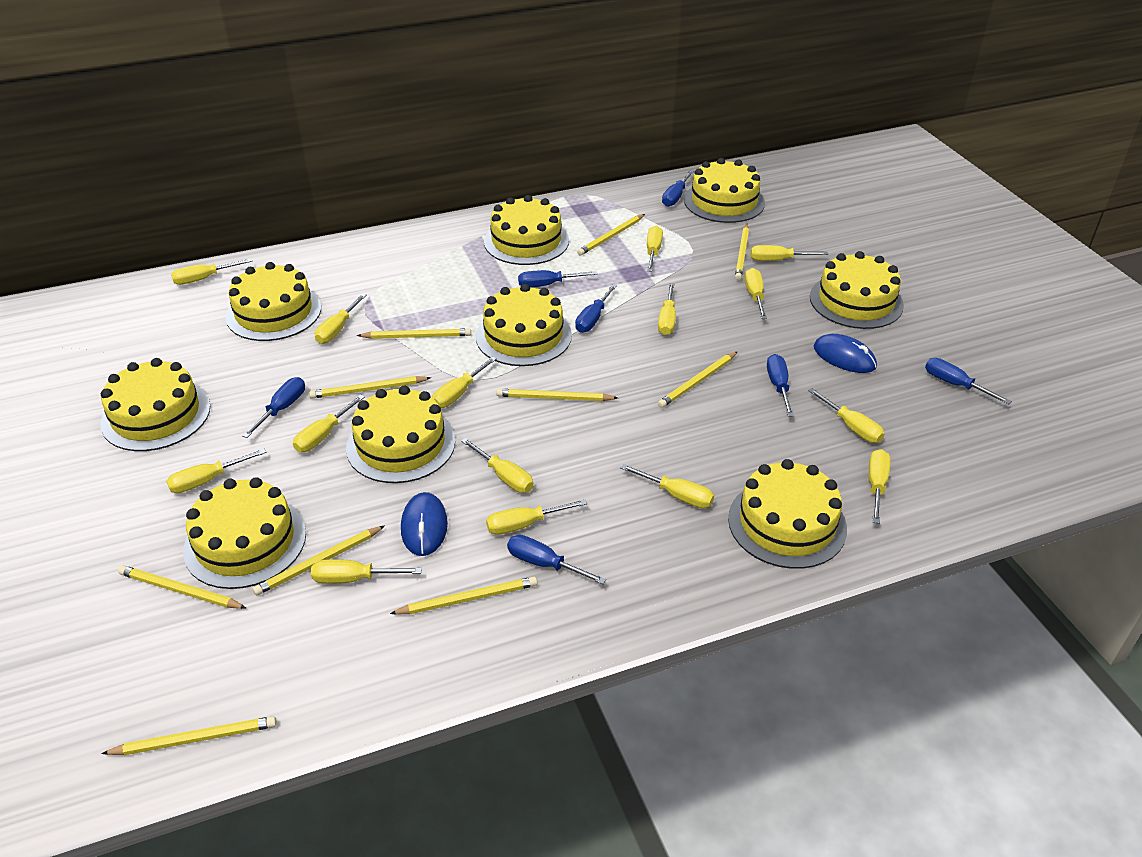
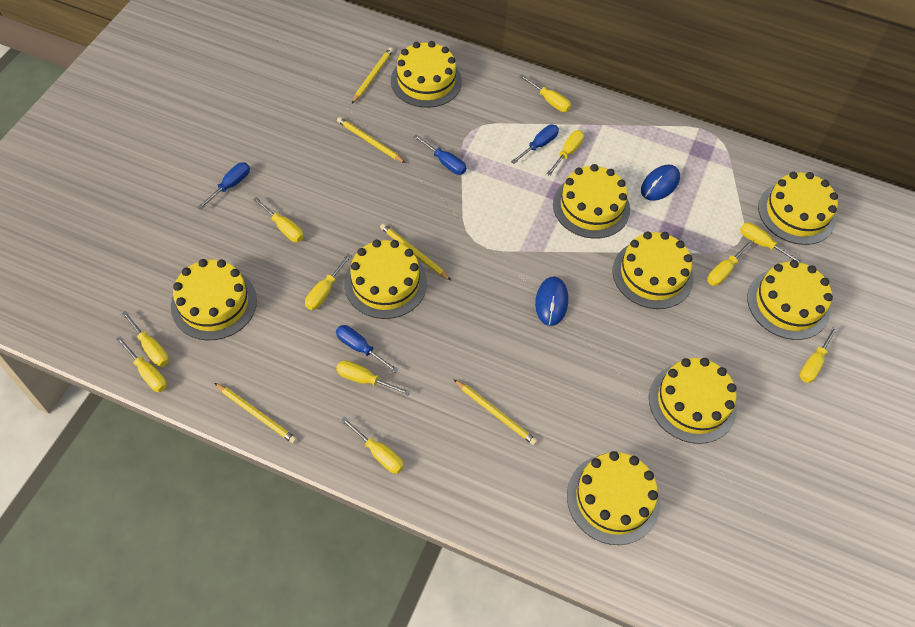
blue screwdriver: 7 -> 4
yellow pencil: 10 -> 5
yellow screwdriver: 15 -> 11

